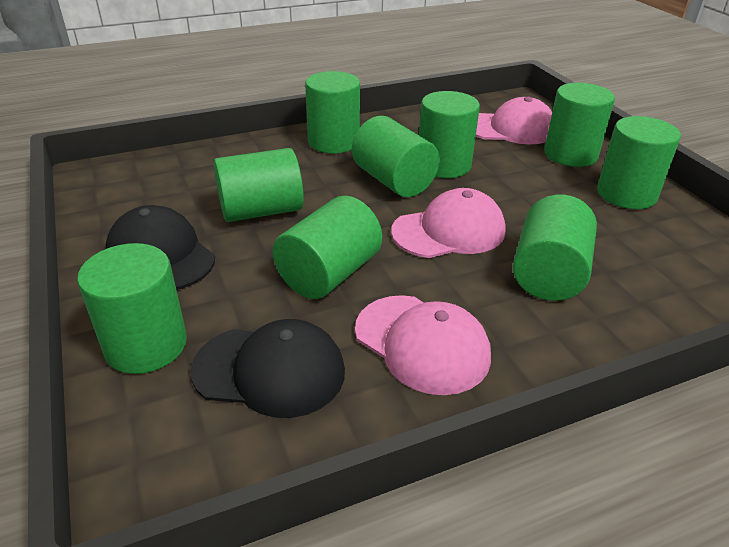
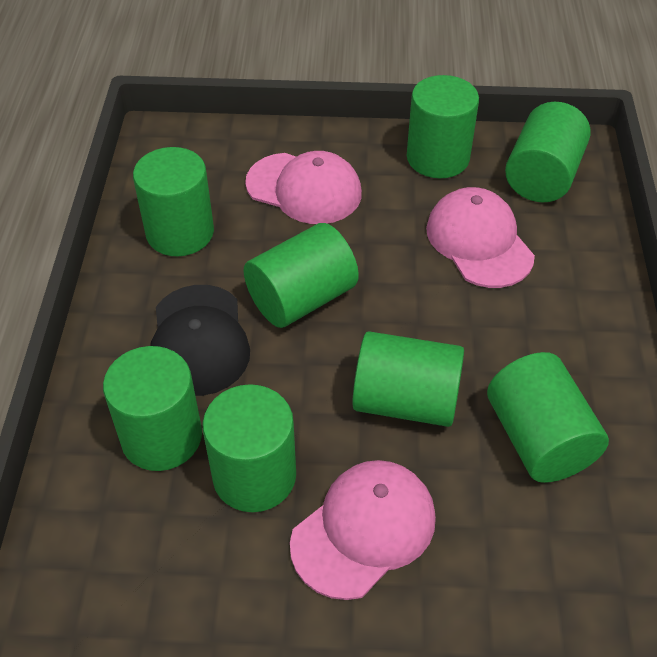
black cap: 2 -> 1
green cylinder: 9 -> 8

